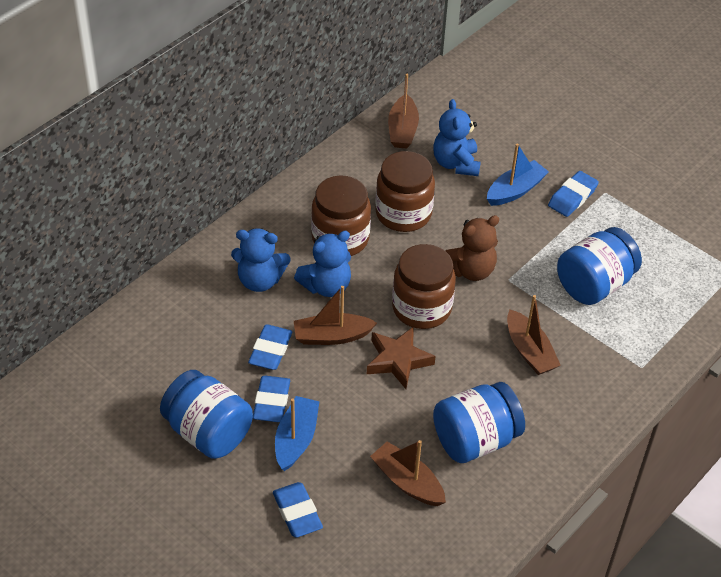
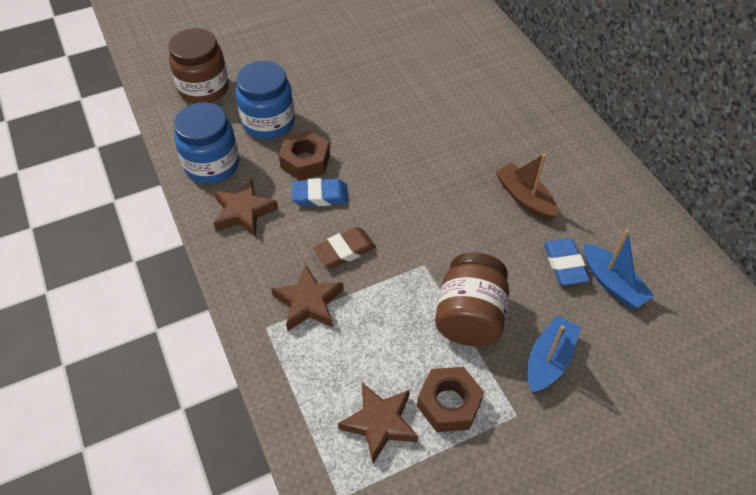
blue eraser: 4 -> 2
blue jar: 3 -> 2
blue teddy bear: 3 -> 0
brown boat: 4 -> 1
brown eraser: 0 -> 1
brown jar: 3 -> 2
brown nut: 0 -> 2
brown star: 1 -> 3
brown teddy bear: 1 -> 0

